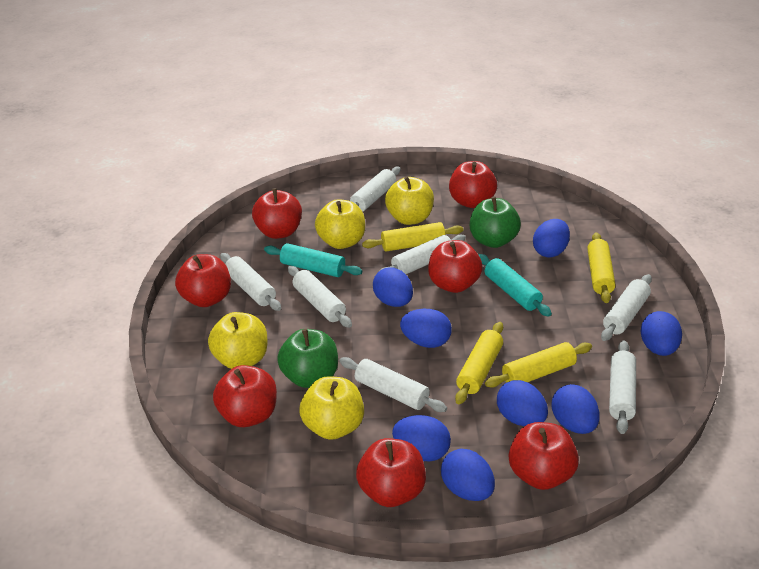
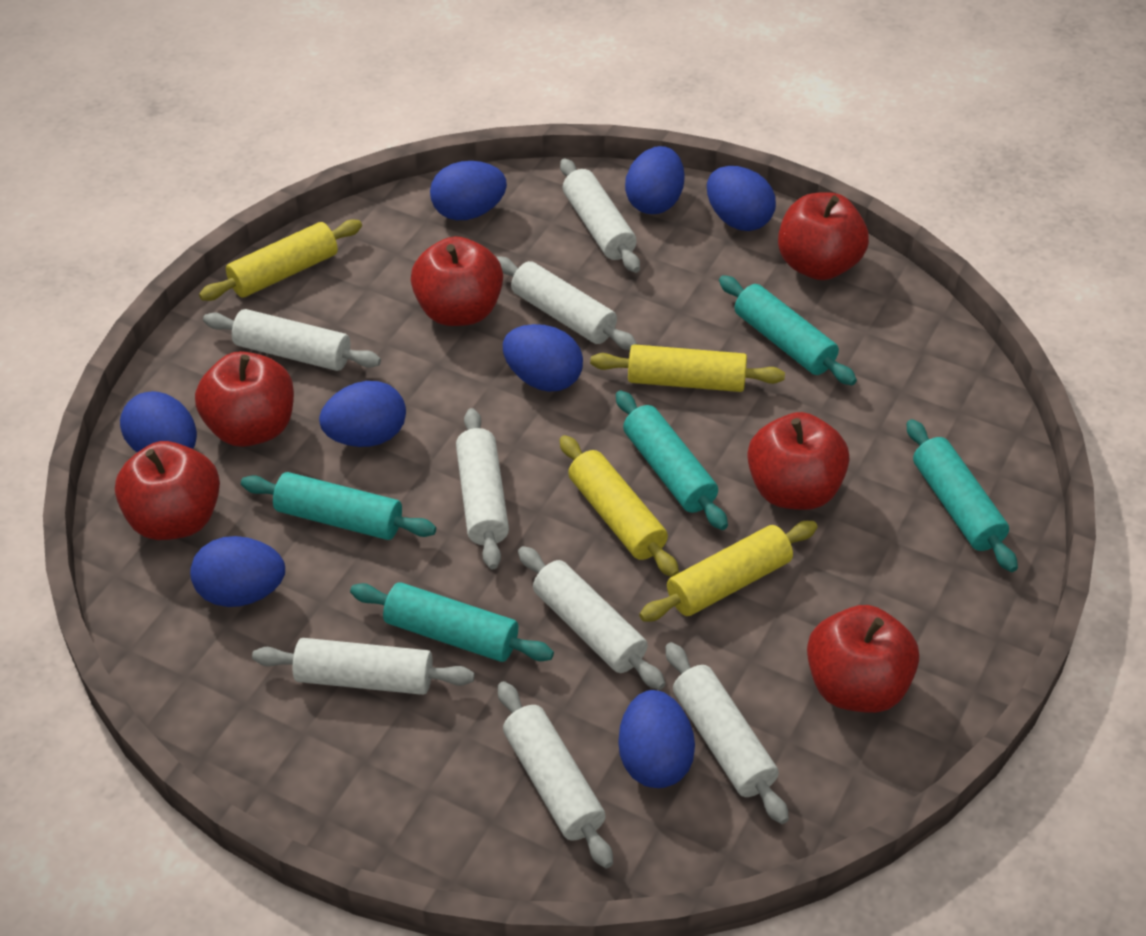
green apple: 2 -> 0
red apple: 7 -> 6
turquoise rolling pin: 2 -> 5
white rolling pin: 7 -> 8
yellow apple: 4 -> 0

